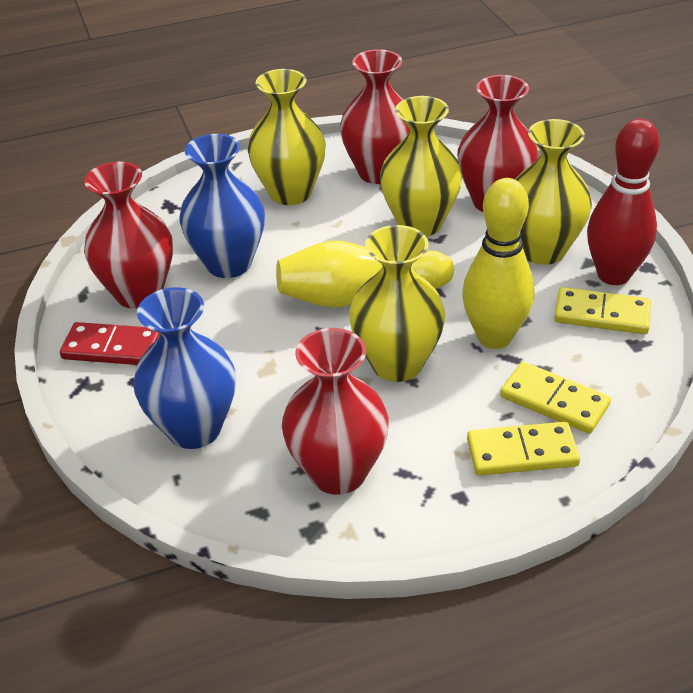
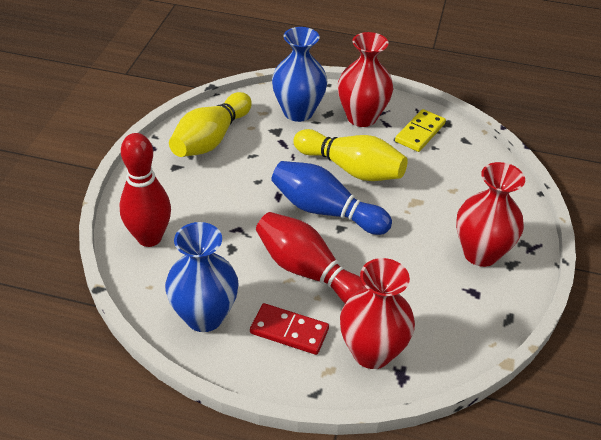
blue bowling pin: 0 -> 1
red bowling pin: 1 -> 2
red vase: 4 -> 3
yellow domino: 3 -> 1
yellow vase: 4 -> 0

